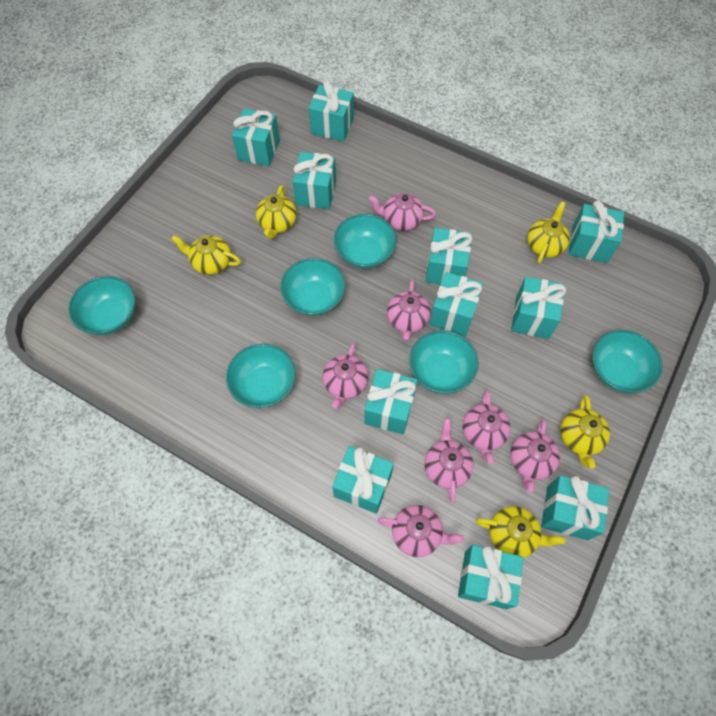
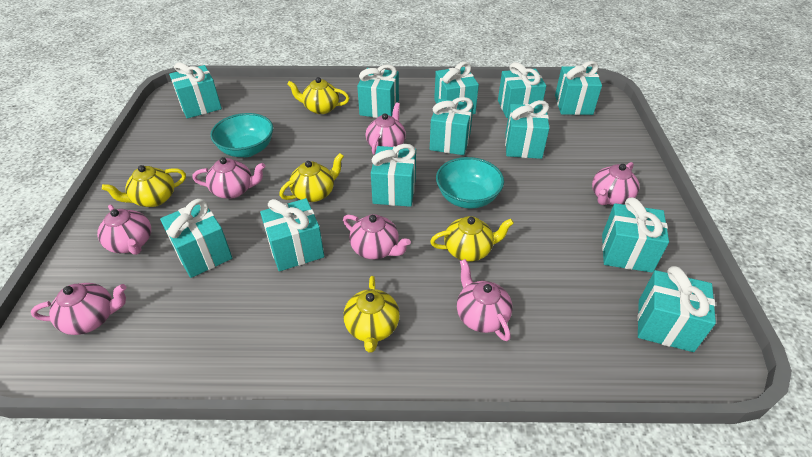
turquoise bowl: 6 -> 2
turquoise gift: 11 -> 12

